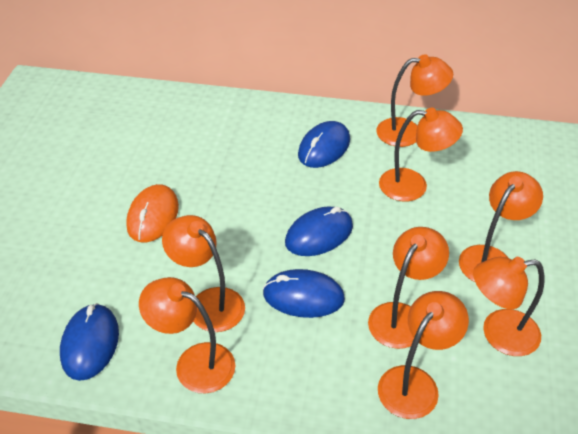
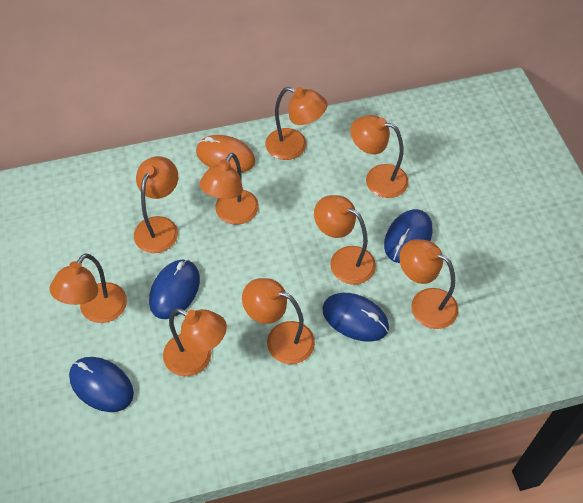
orange lamp: 8 -> 9

